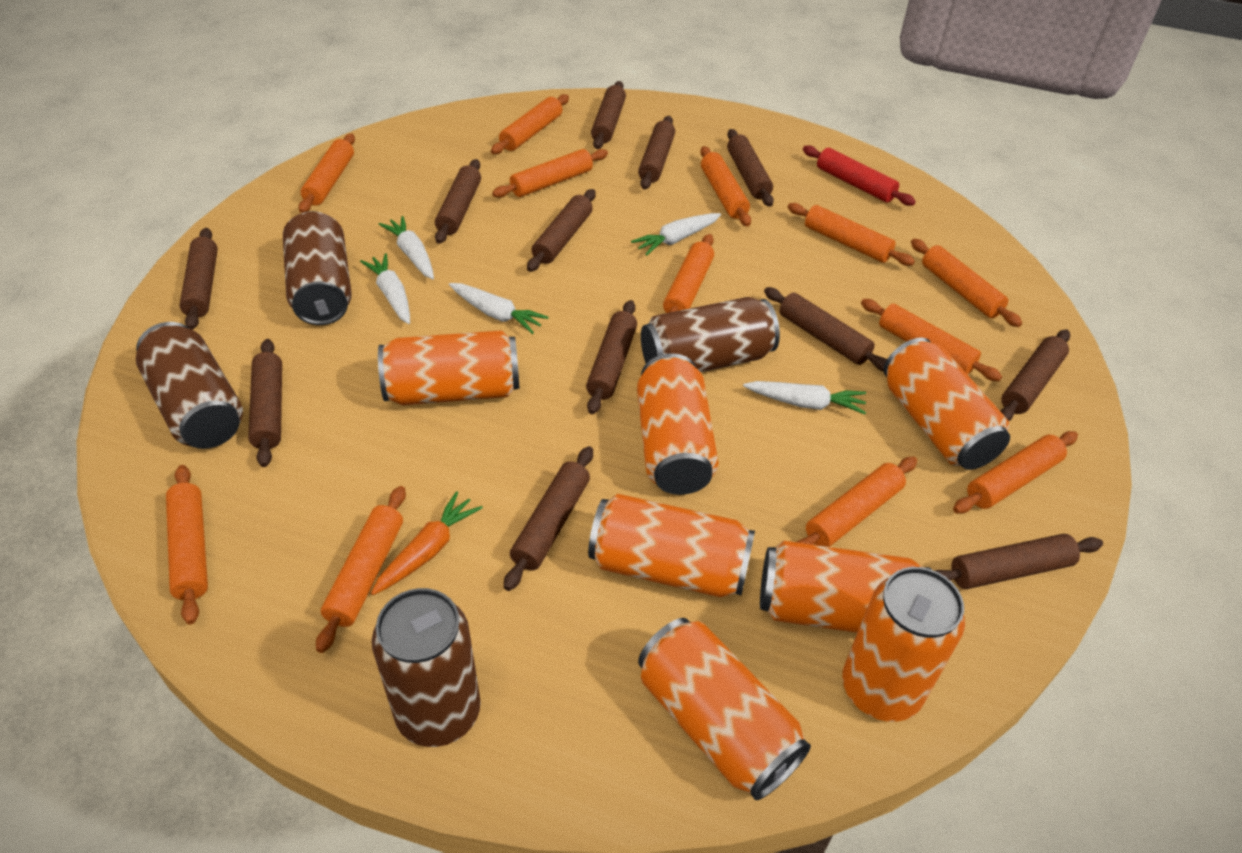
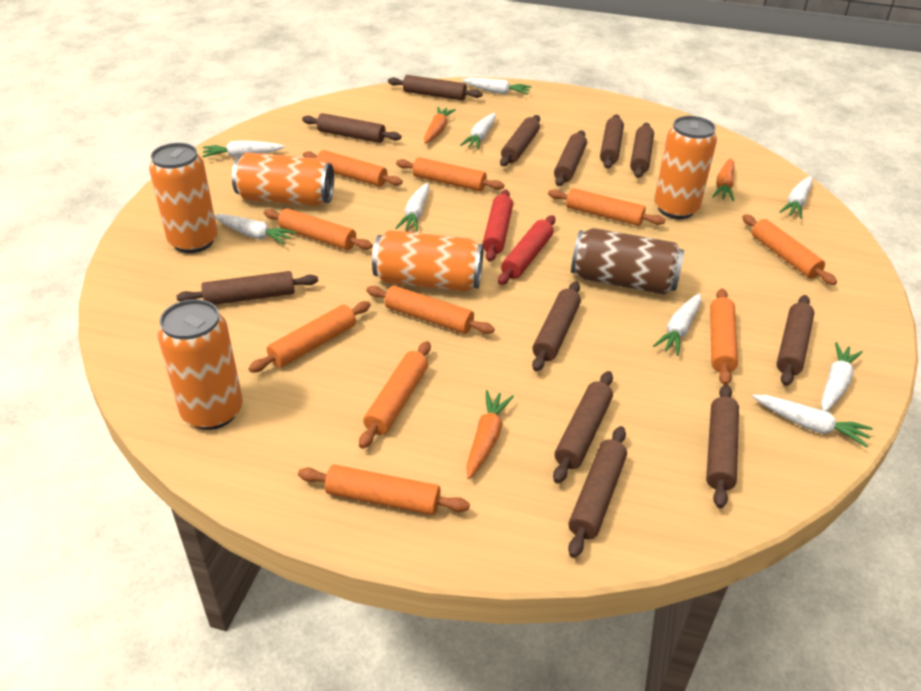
brown can: 4 -> 1
orange can: 7 -> 5
orange carrot: 1 -> 3
orange rolling pin: 12 -> 10
red rolling pin: 1 -> 2
white carrot: 5 -> 9

